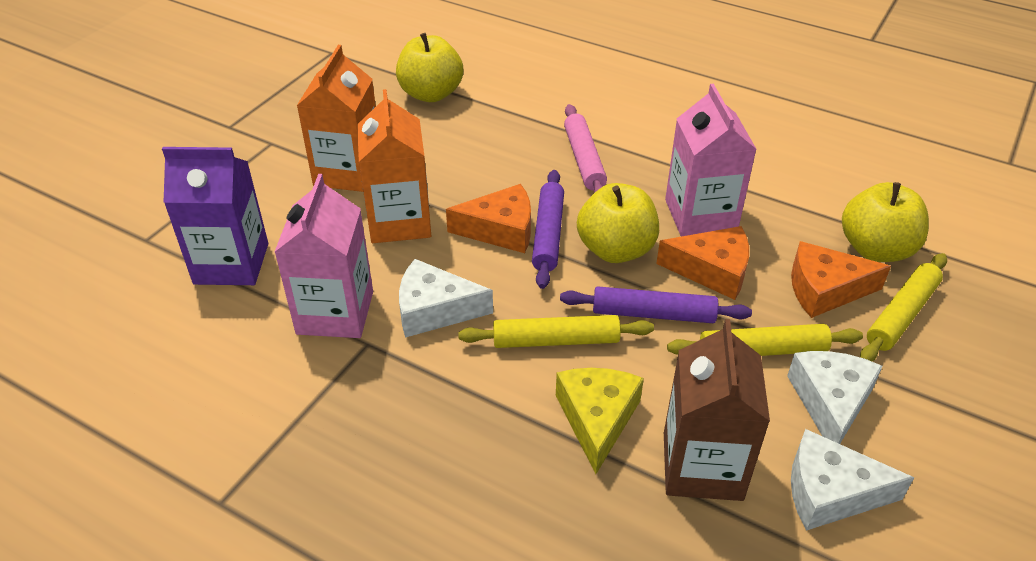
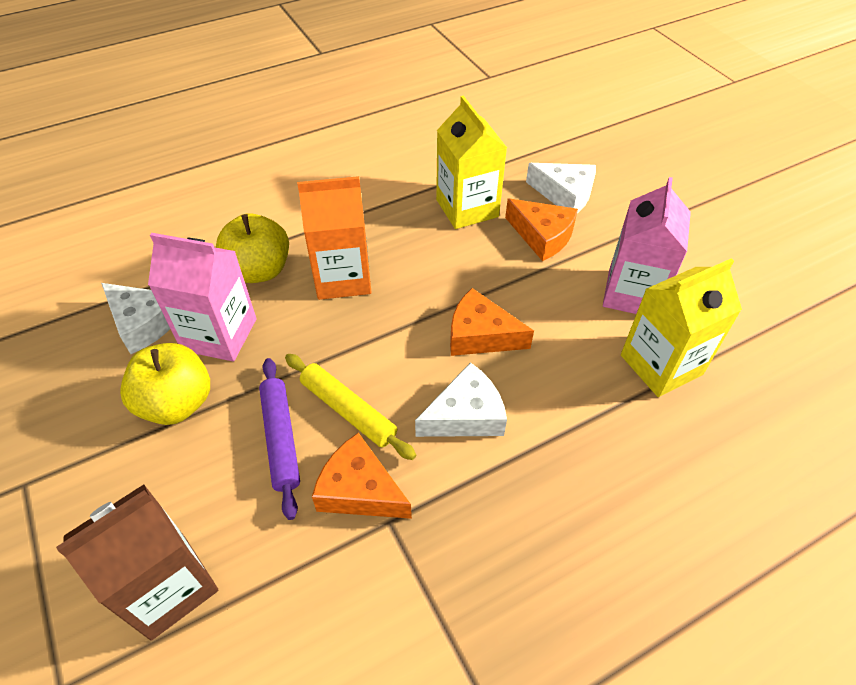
orange carton: 2 -> 1
pink rolling pin: 1 -> 0
purple carton: 1 -> 0
purple rolling pin: 2 -> 1
yellow apple: 3 -> 2
yellow carton: 0 -> 2
yellow cheese: 1 -> 0
yellow rolling pin: 3 -> 1

